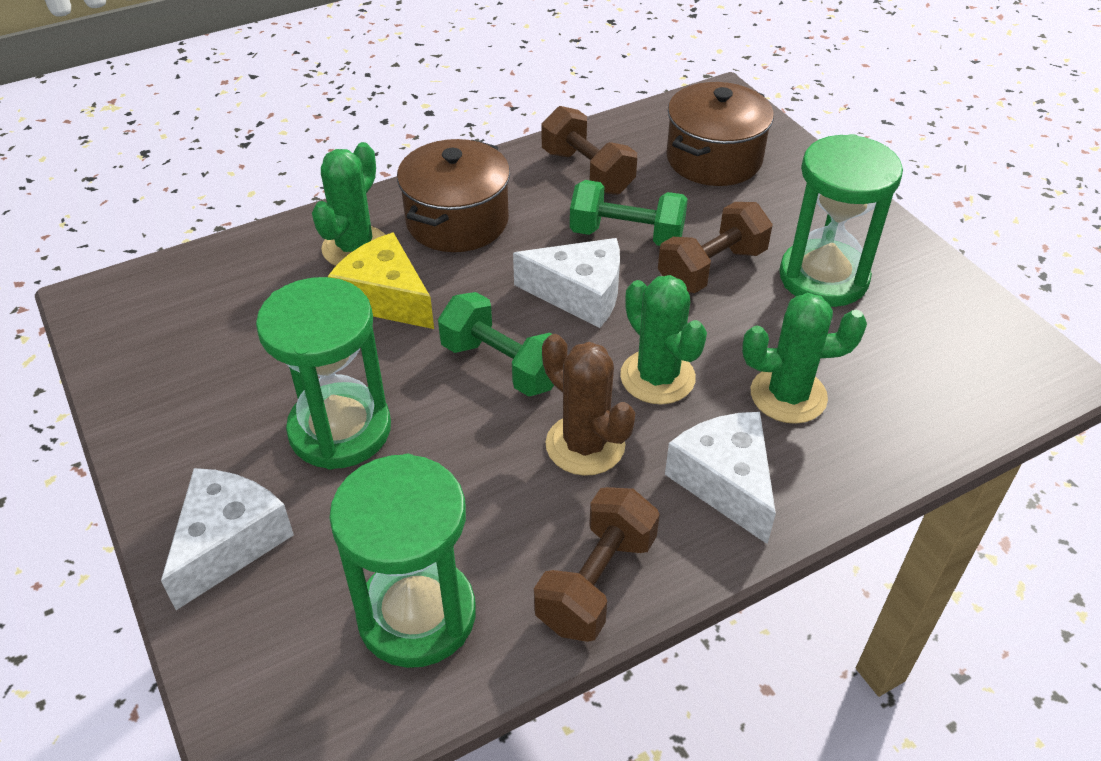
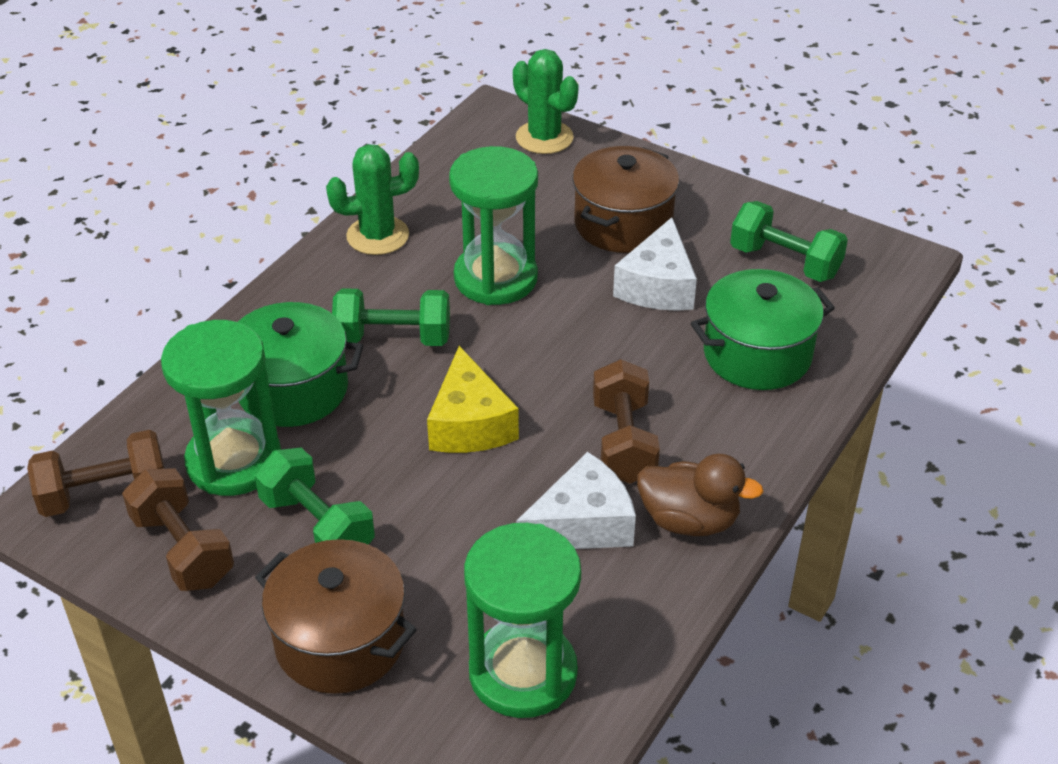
brown cactus: 1 -> 0
brown duck: 0 -> 1
green cactus: 3 -> 2
green dumbbell: 2 -> 3
green pot: 0 -> 2
white cheese: 3 -> 2

